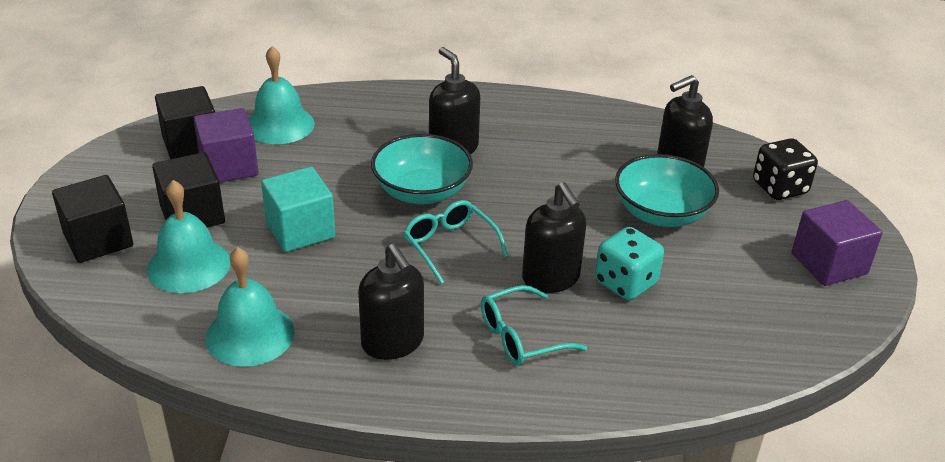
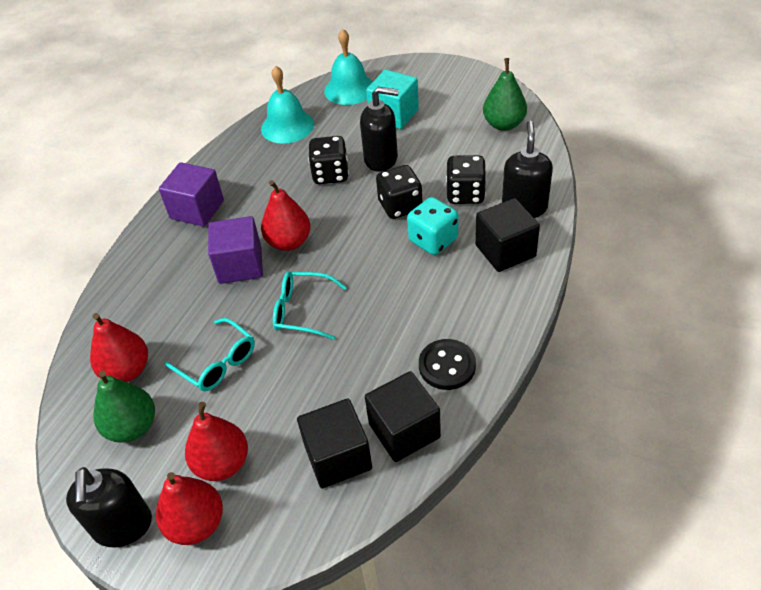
black button: 0 -> 1
black dice: 1 -> 3
black soap dispenser: 4 -> 3
green pear: 0 -> 2
red pear: 0 -> 4
turquoise bell: 3 -> 2
turquoise bowl: 2 -> 0

